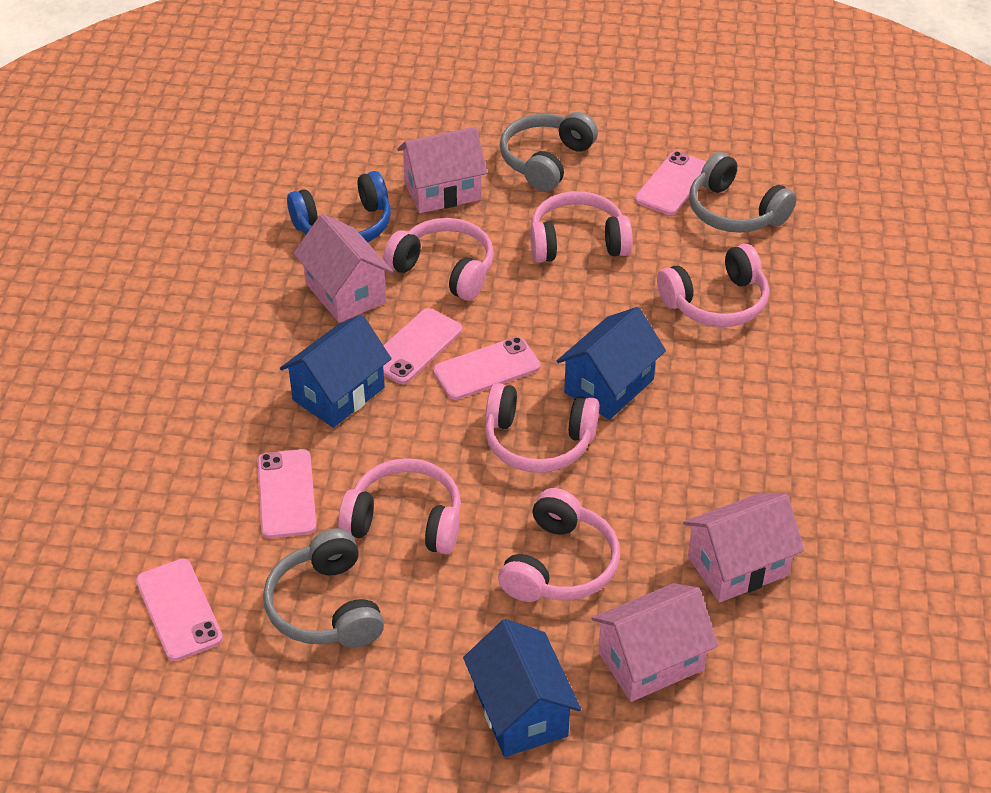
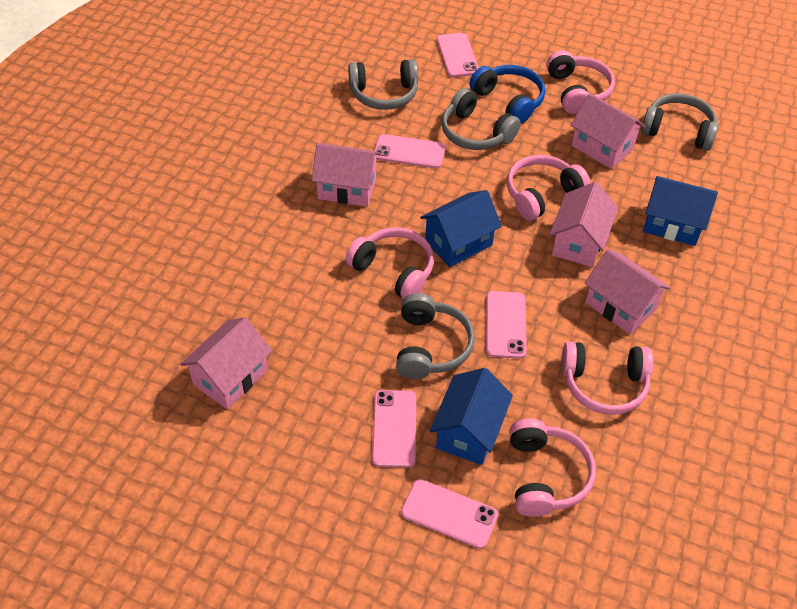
grey headphones: 3 -> 4
pink headphones: 6 -> 5
pink house: 4 -> 5

